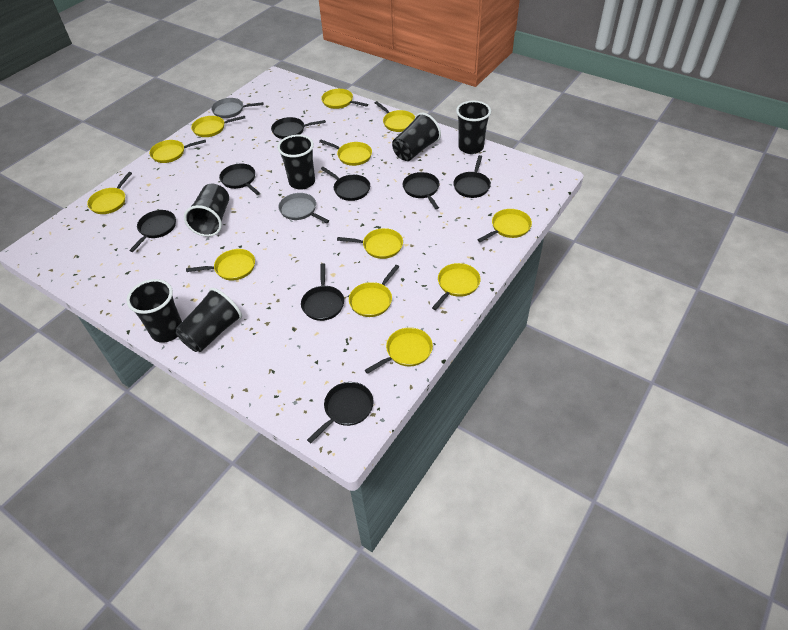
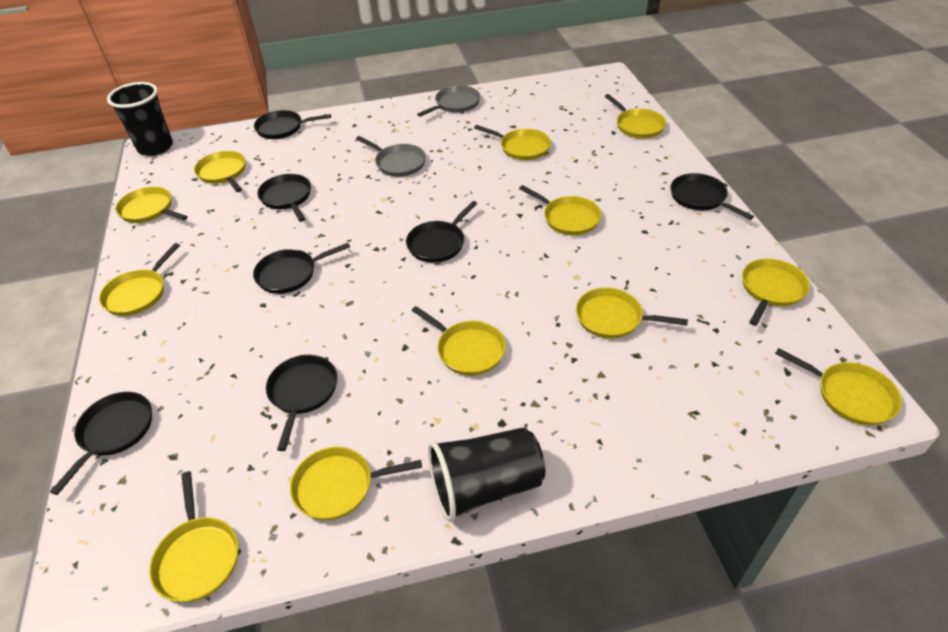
black cup: 6 -> 2
black pan: 8 -> 7

